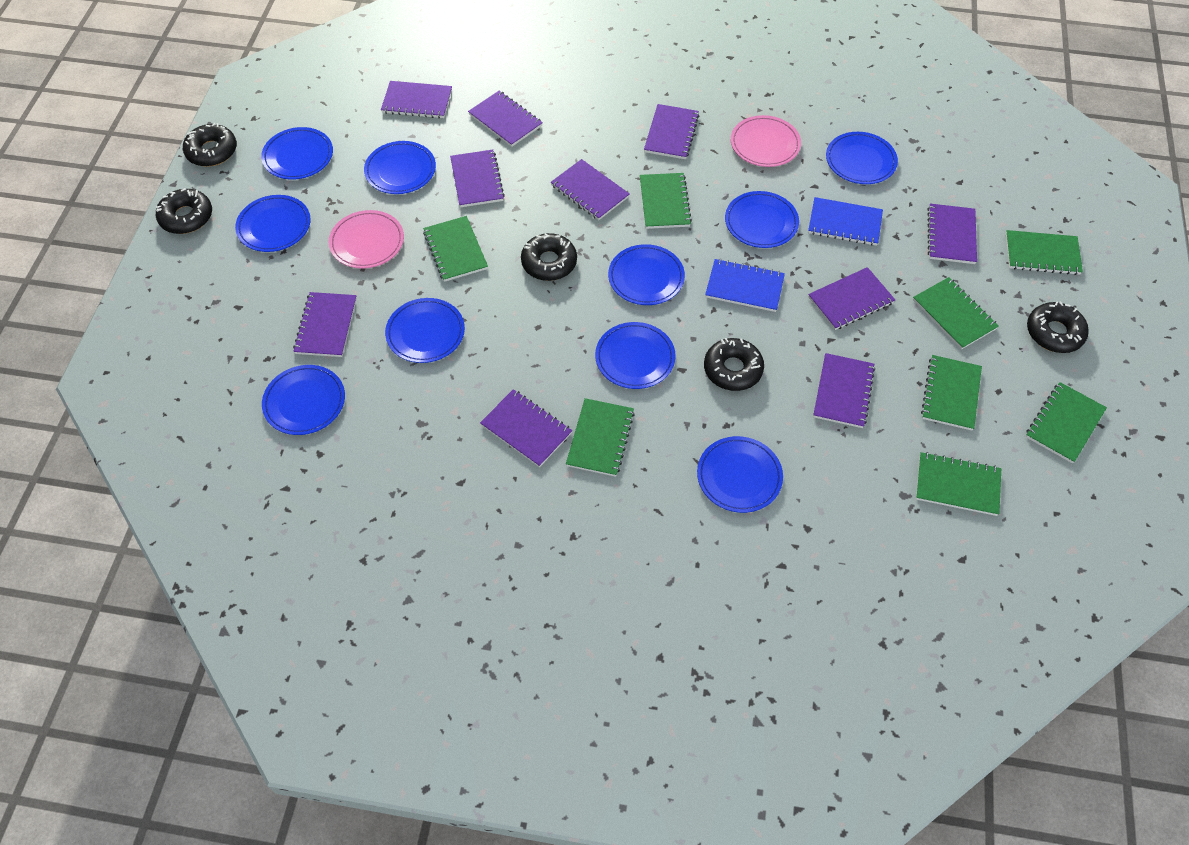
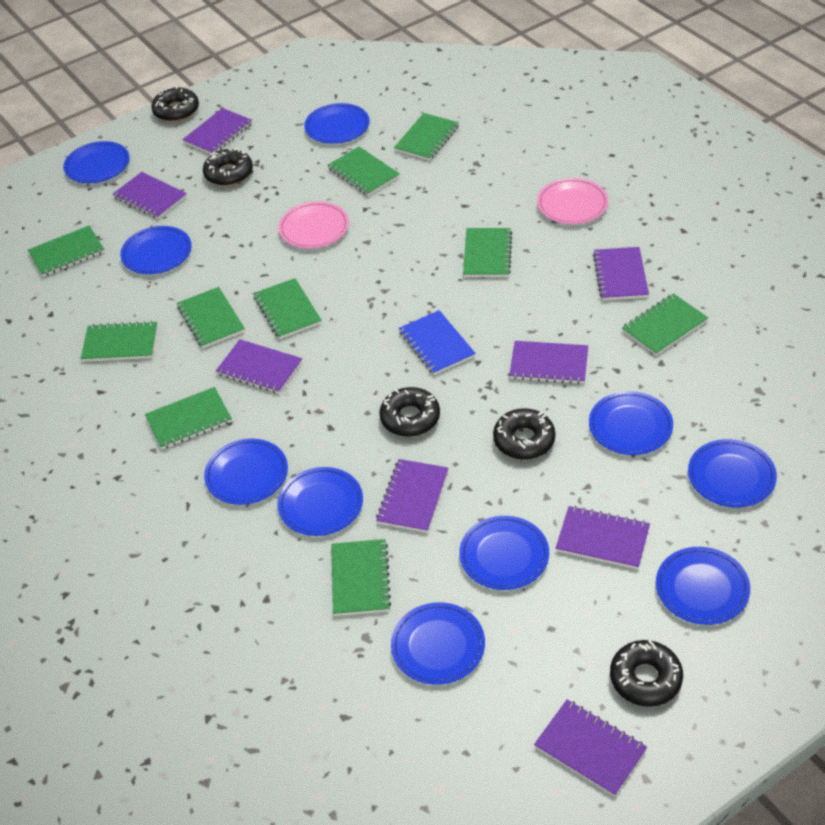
blue notebook: 2 -> 1
green notebook: 8 -> 10
purple notebook: 10 -> 8

